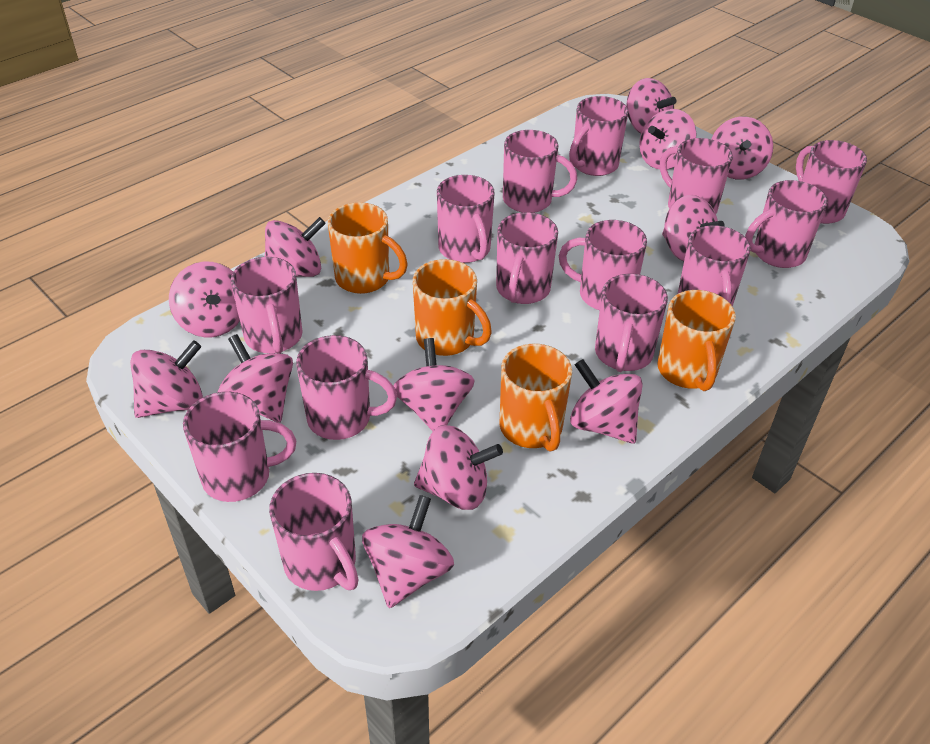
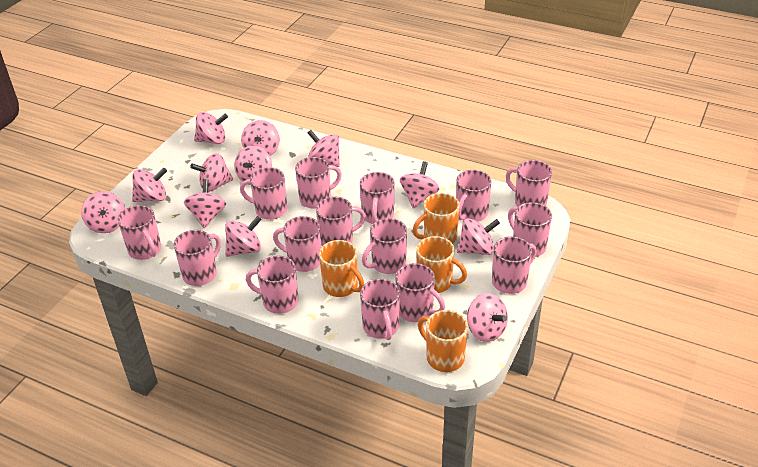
pink mug: 14 -> 15

